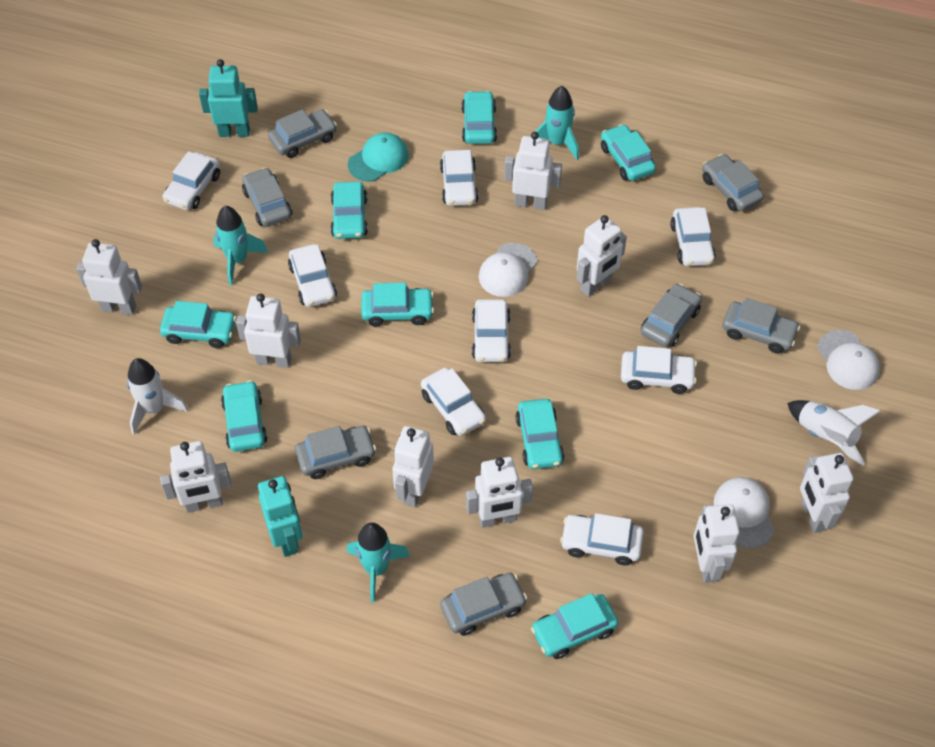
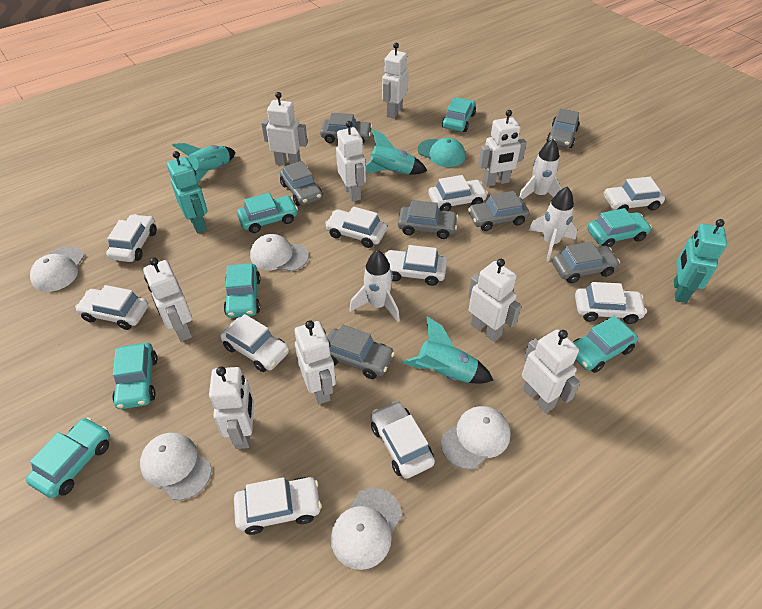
turquoise car: 8 -> 7
white cap: 3 -> 5
white car: 8 -> 10
white rocket: 2 -> 3

